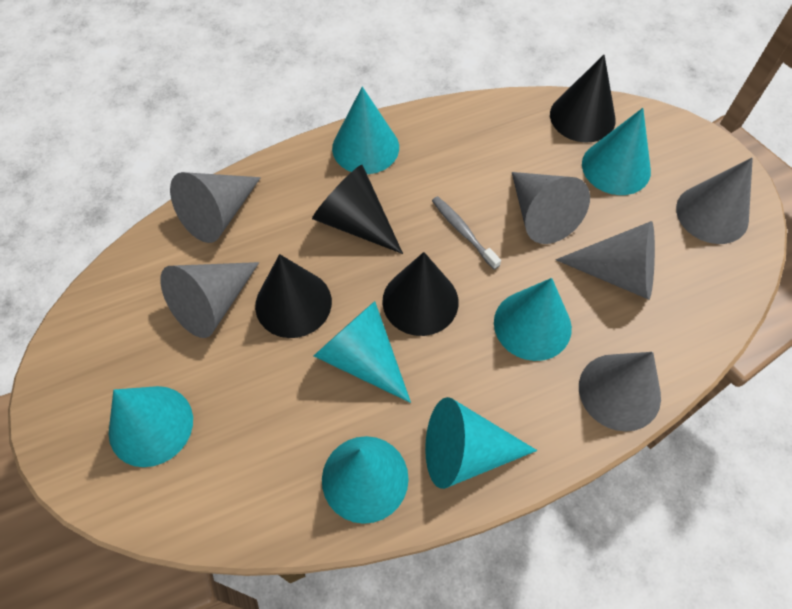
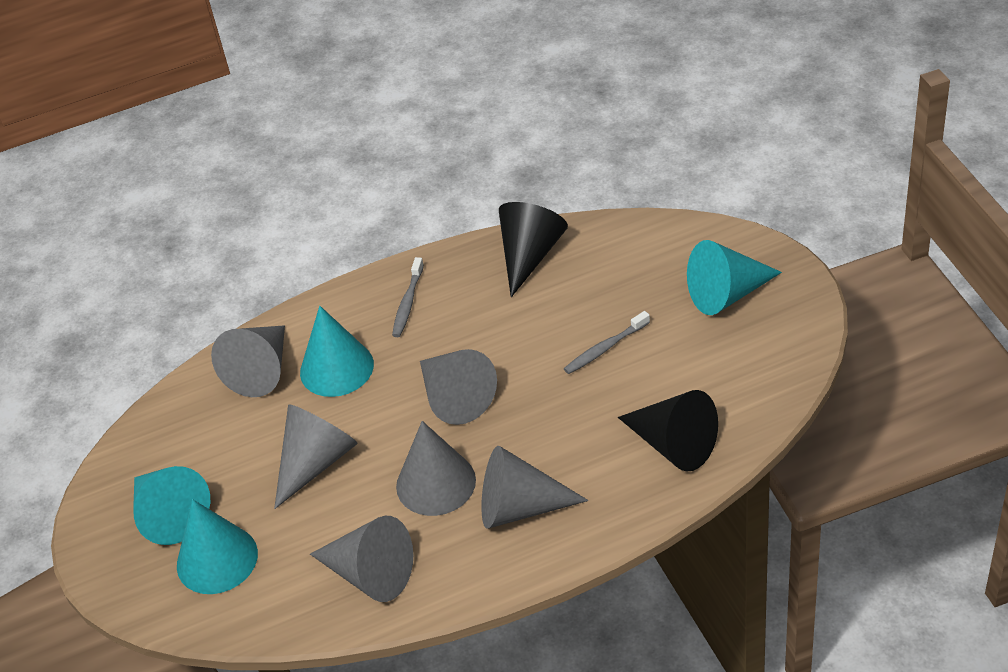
black cone: 4 -> 2
grey toothbrush: 1 -> 2
turquoise cone: 7 -> 4

